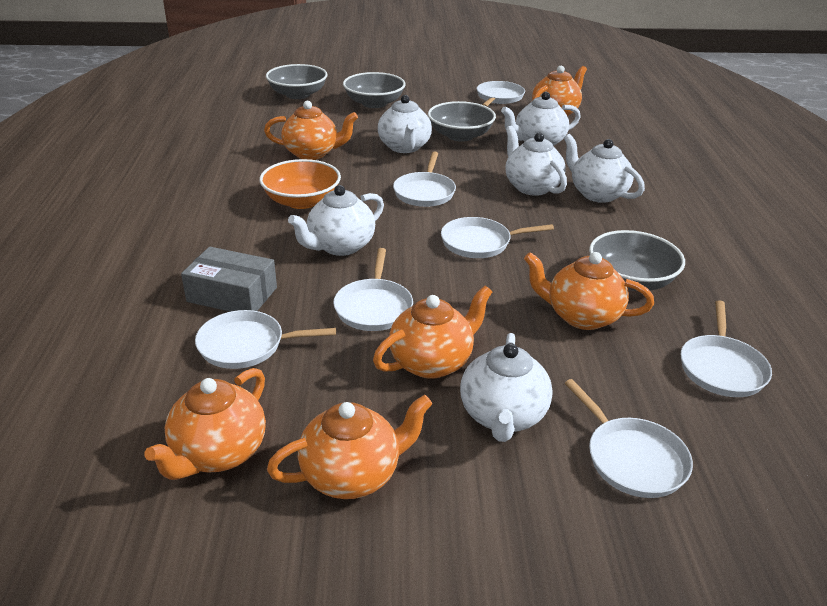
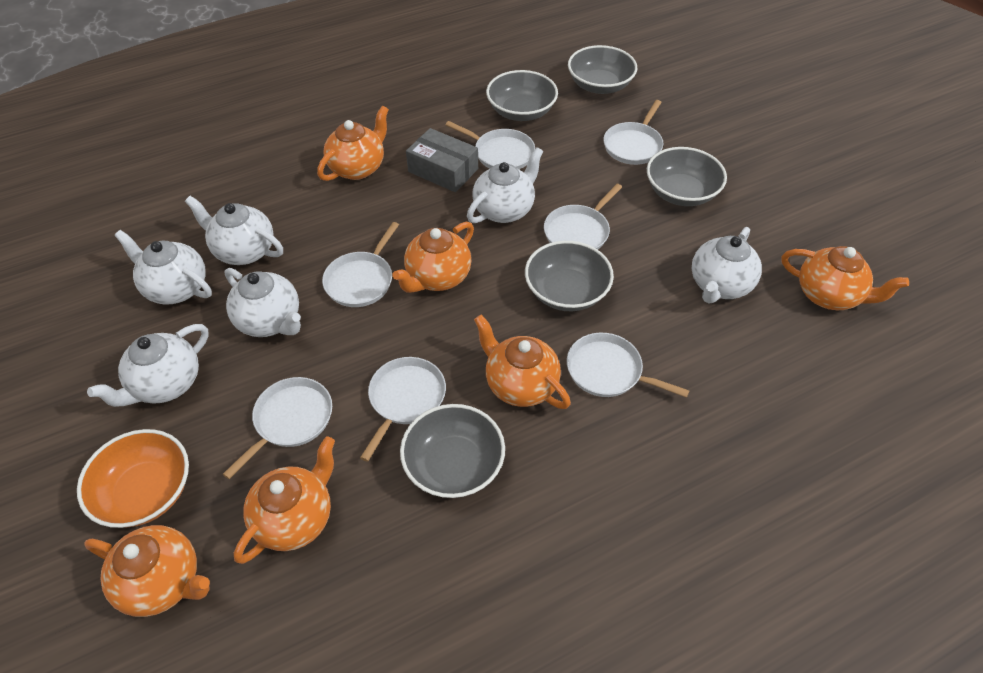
grey bowl: 4 -> 5

